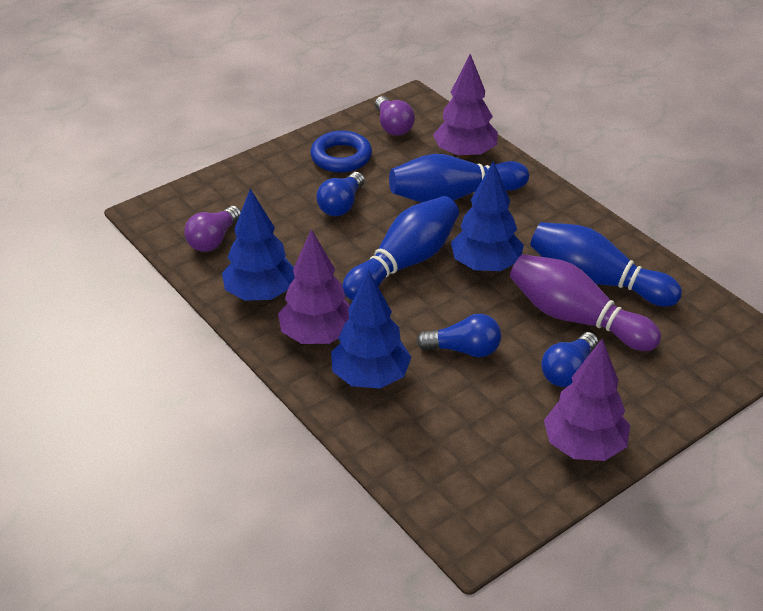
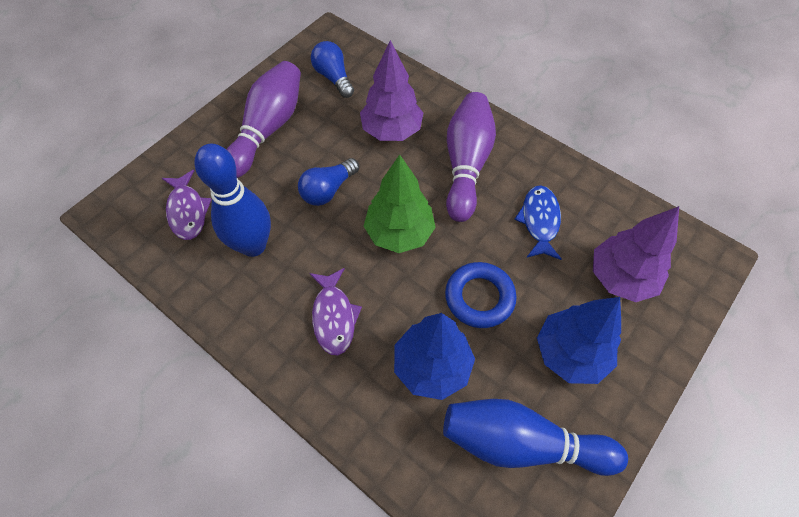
blue bowling pin: 3 -> 2
blue fish: 0 -> 1
blue light bulb: 3 -> 2
blue tree: 3 -> 2
green tree: 0 -> 1
purple bowling pin: 1 -> 2
purple fish: 0 -> 2
purple light bulb: 2 -> 0
purple tree: 3 -> 2

